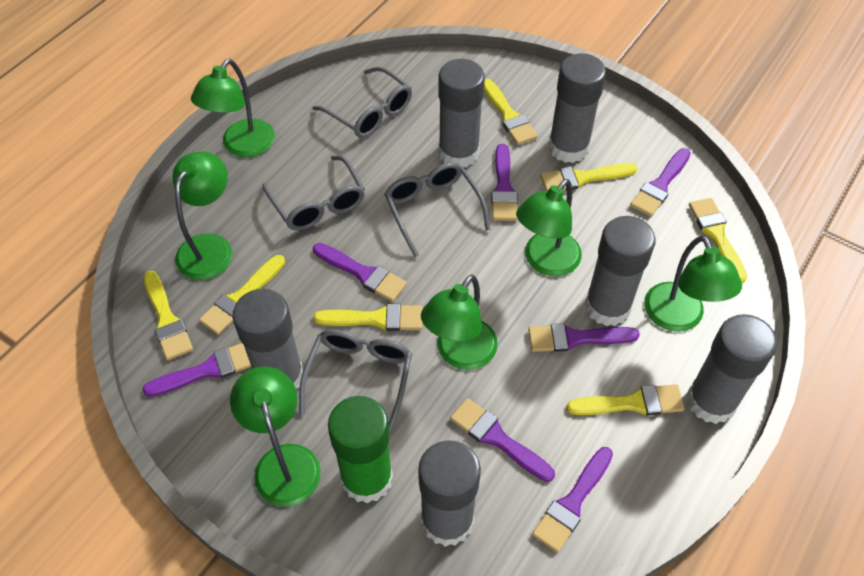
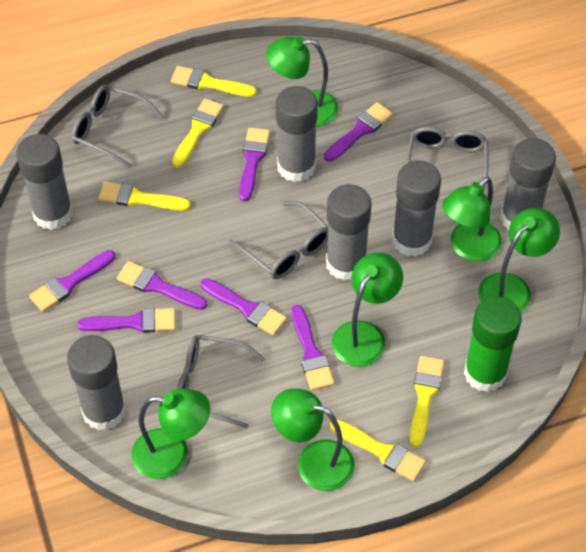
yellow brush: 7 -> 5

